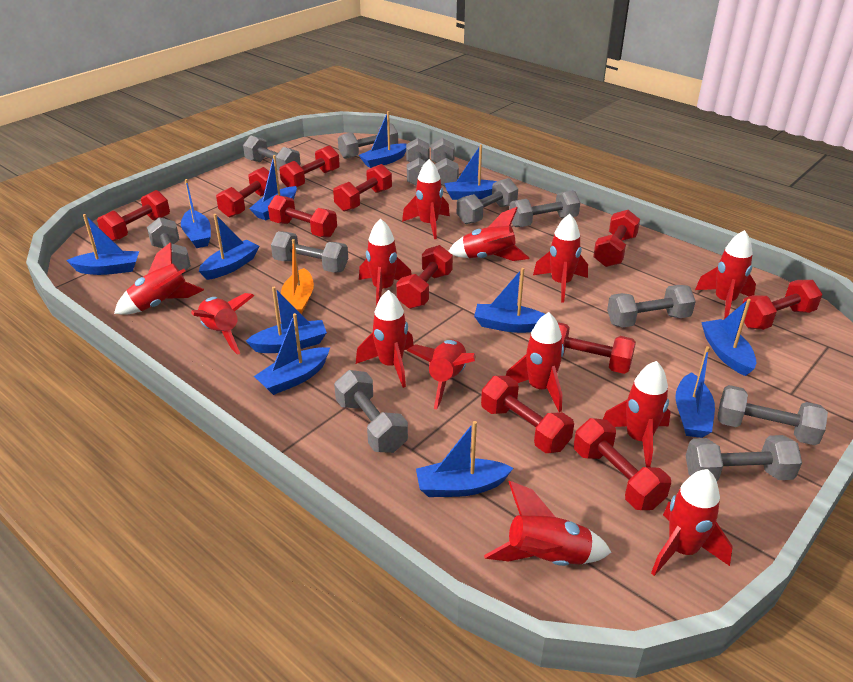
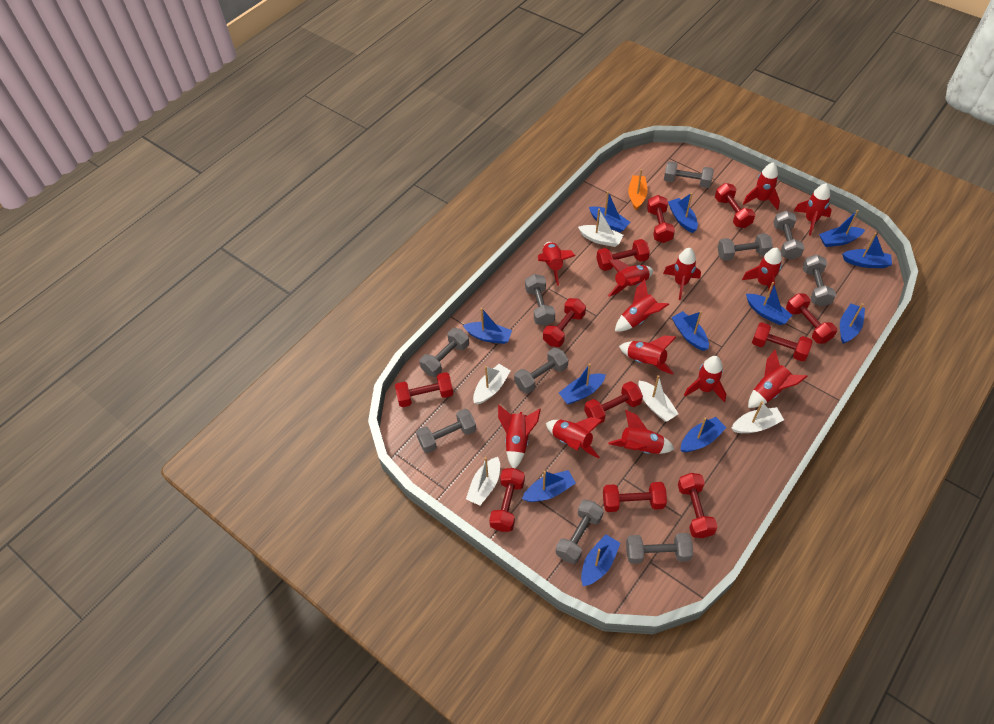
grey dumbbell: 12 -> 10
white boat: 0 -> 5

